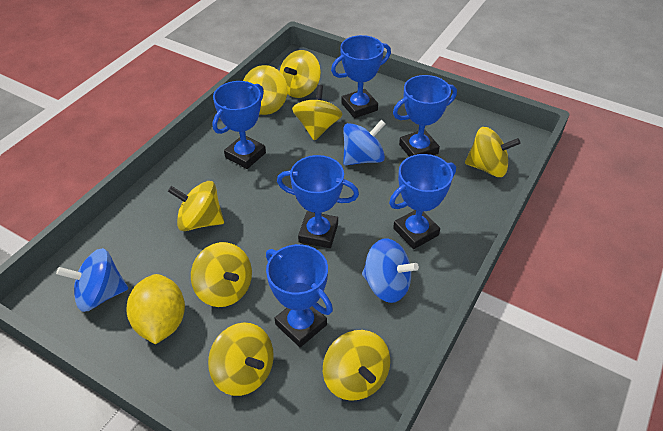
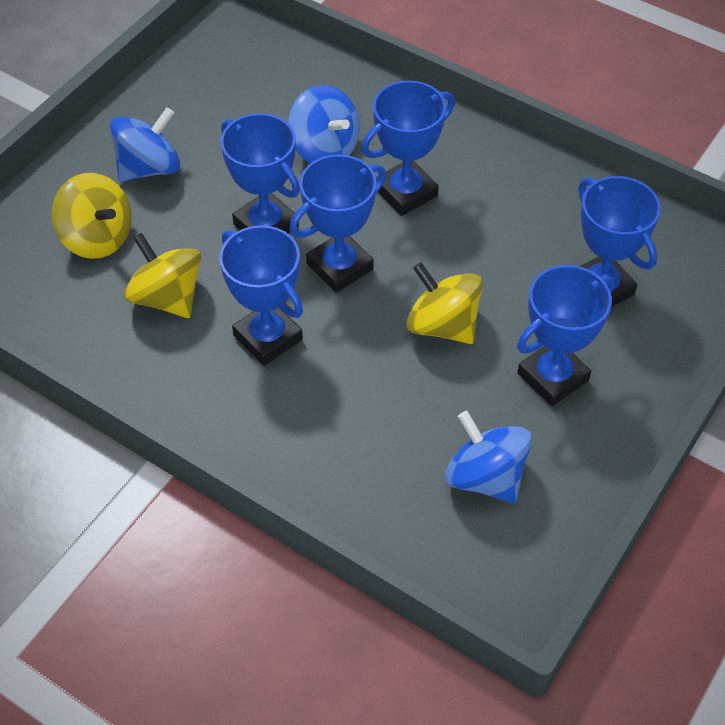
yellow lemon: 1 -> 0
yellow spinning top: 8 -> 3

